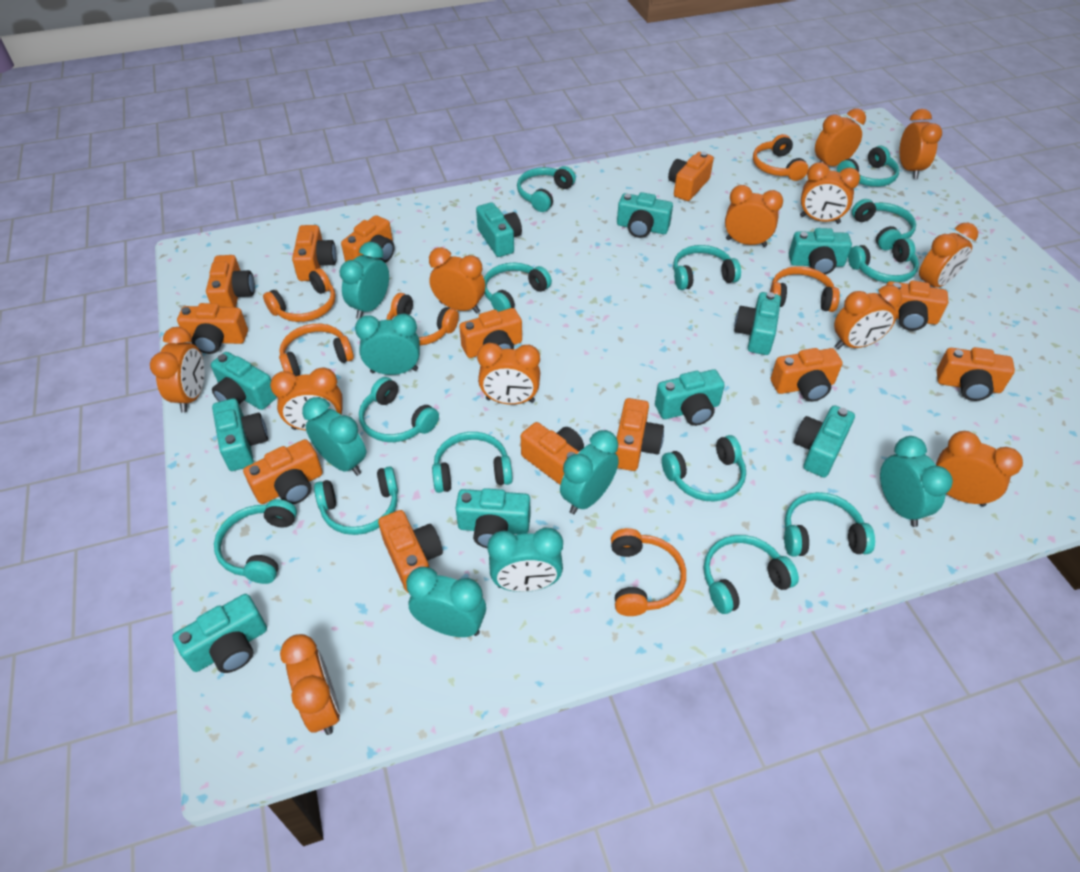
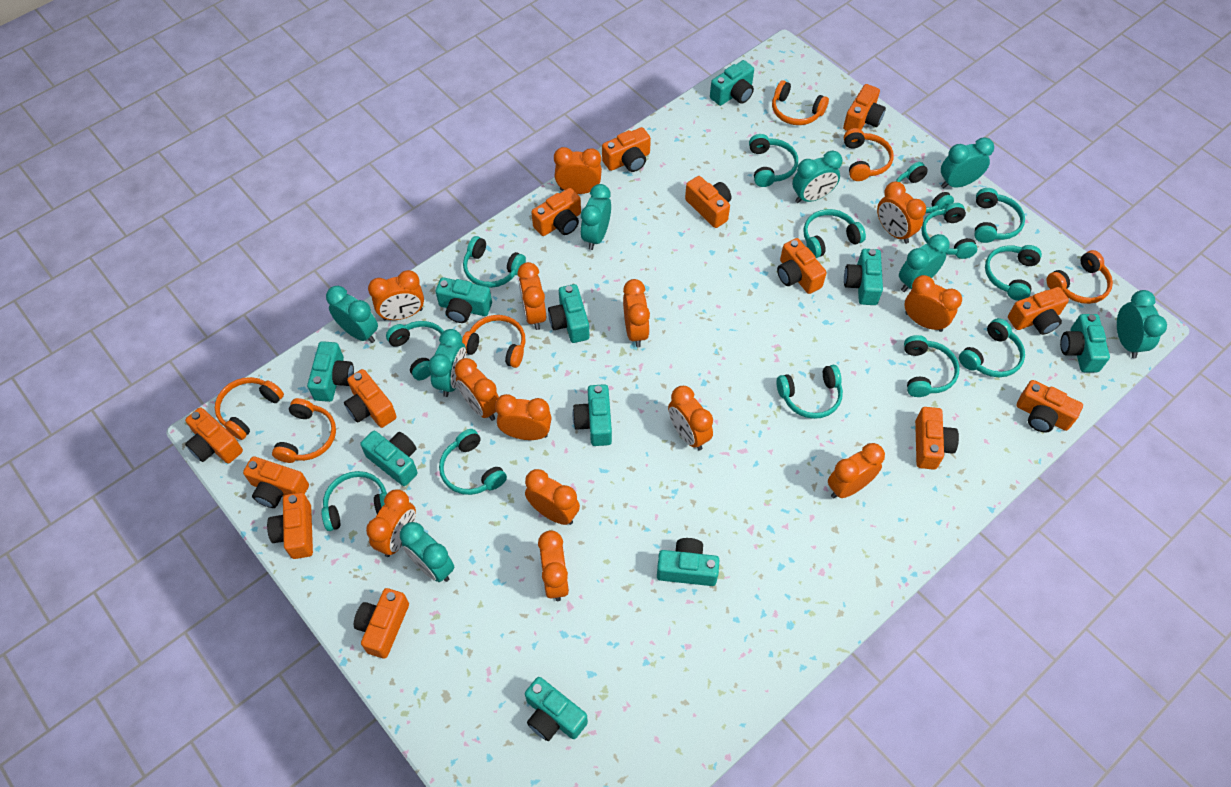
orange clock: 12 -> 13
turquoise clock: 7 -> 8

